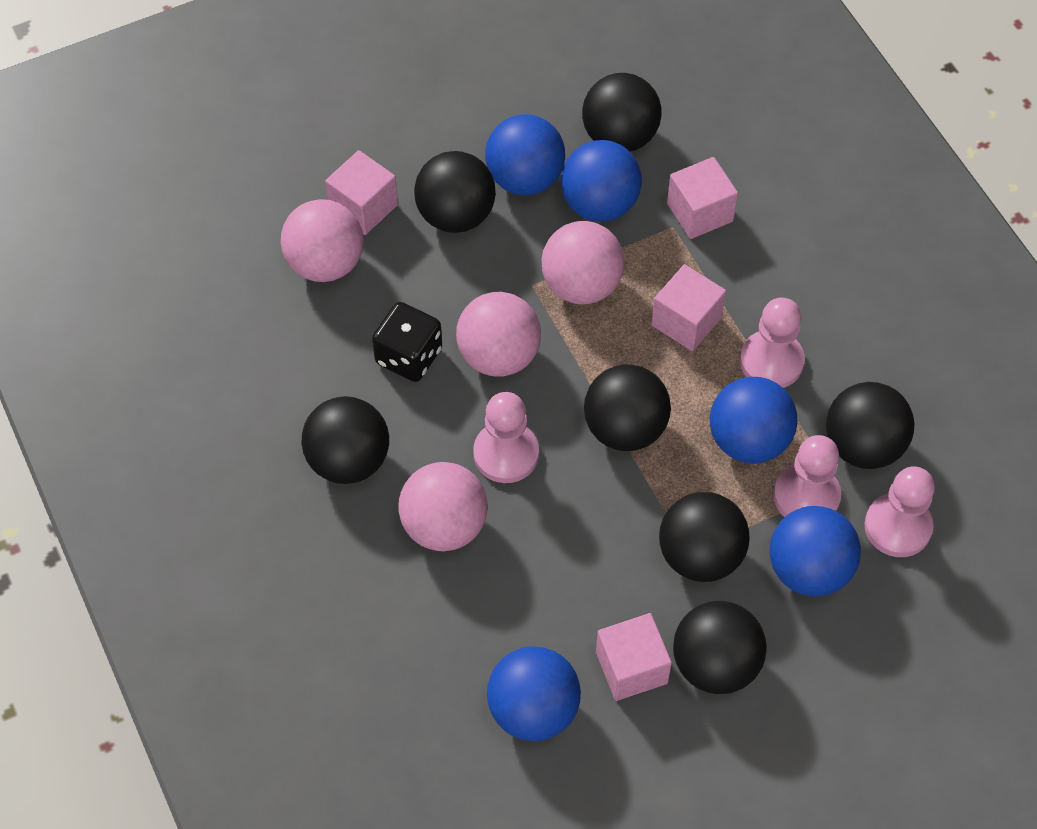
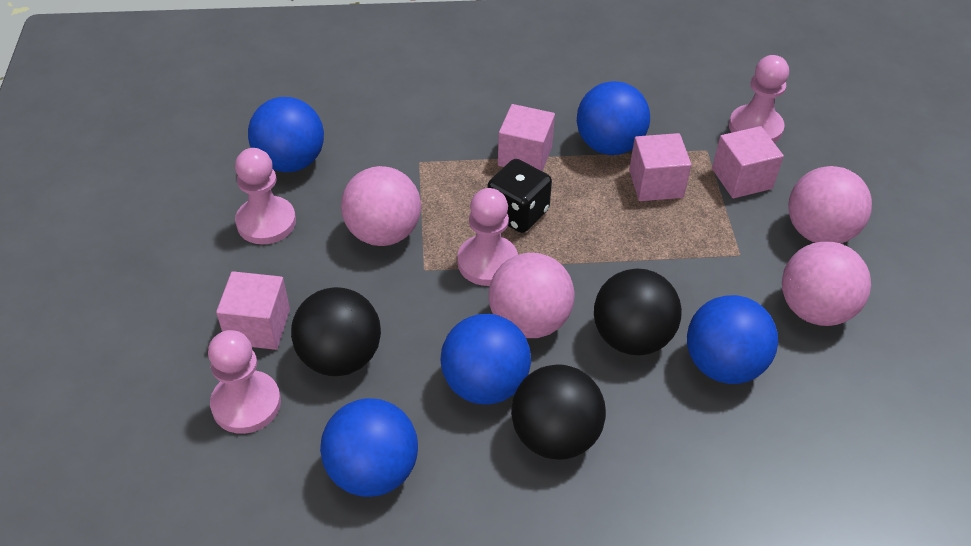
black ball: 7 -> 3

